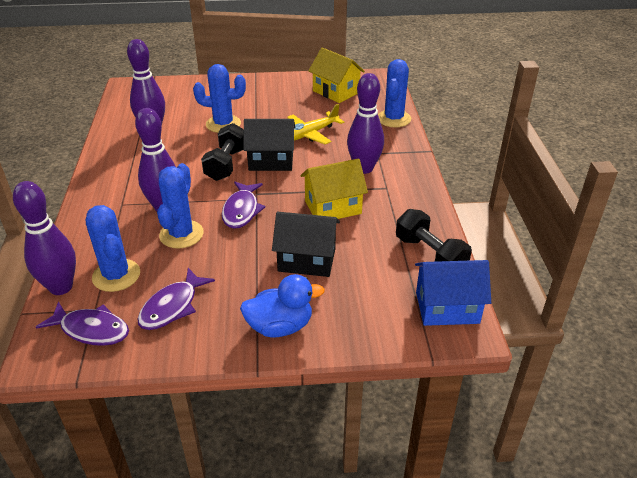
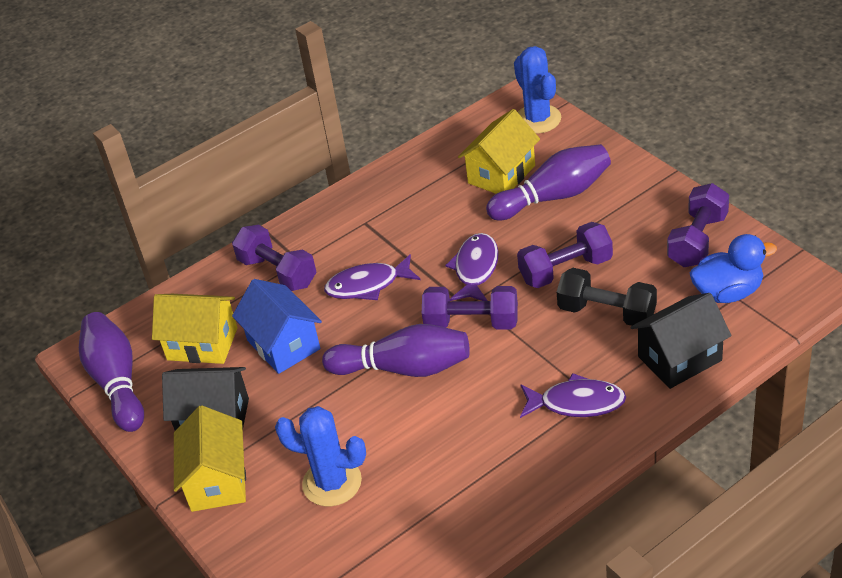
black dumbbell: 2 -> 1
blue cactus: 4 -> 2
purple bowling pin: 4 -> 3
purple dumbbell: 0 -> 4
yellow house: 2 -> 3
yellow plane: 1 -> 0

